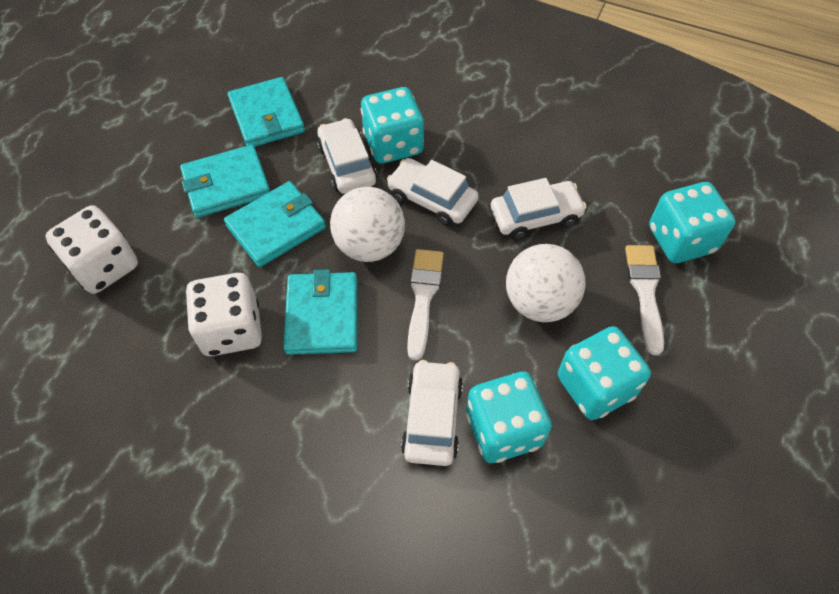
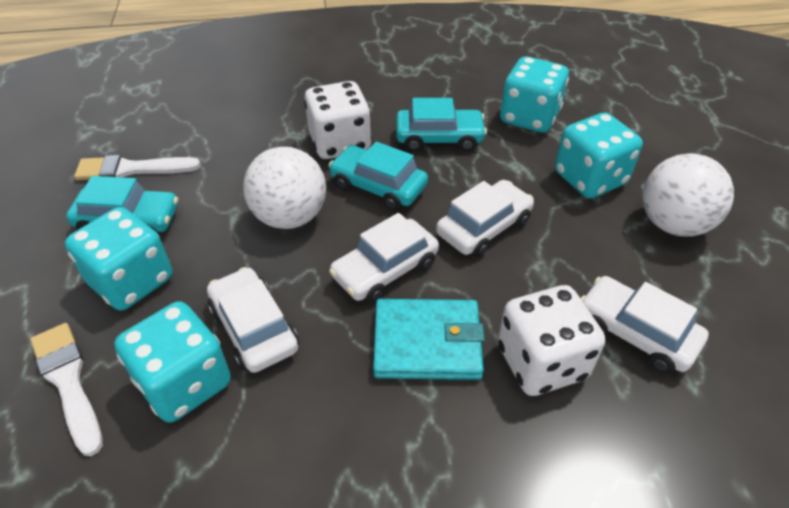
turquoise car: 0 -> 3
turquoise wallet: 4 -> 1

